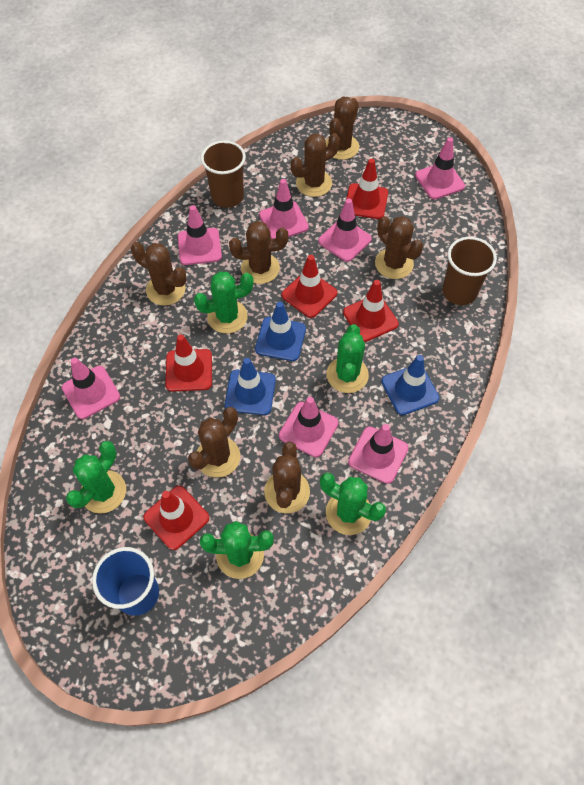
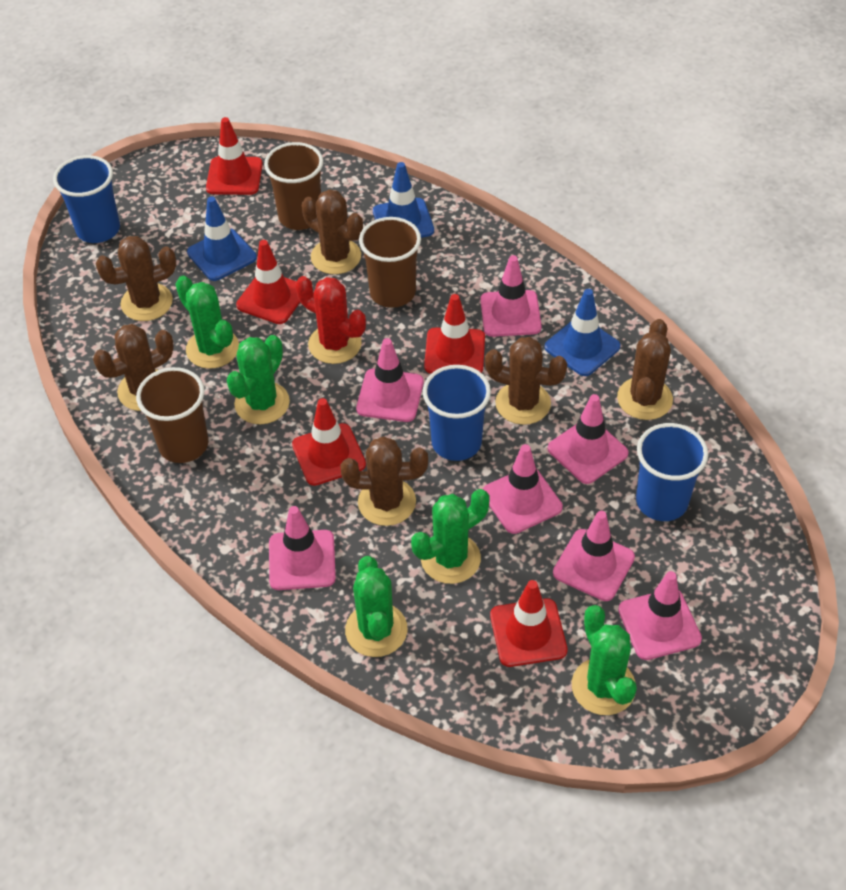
blue cup: 1 -> 3
brown cactus: 7 -> 6
brown cup: 2 -> 3
red cactus: 0 -> 1

